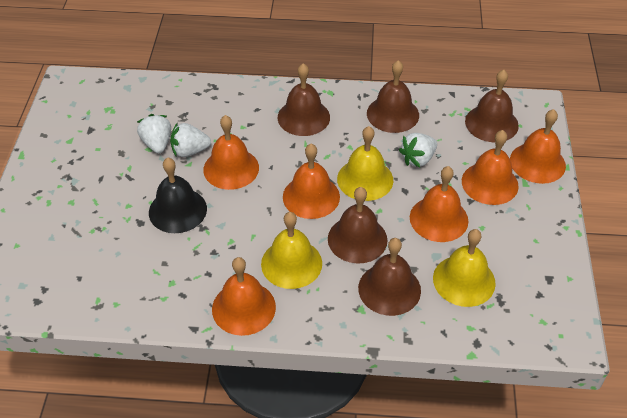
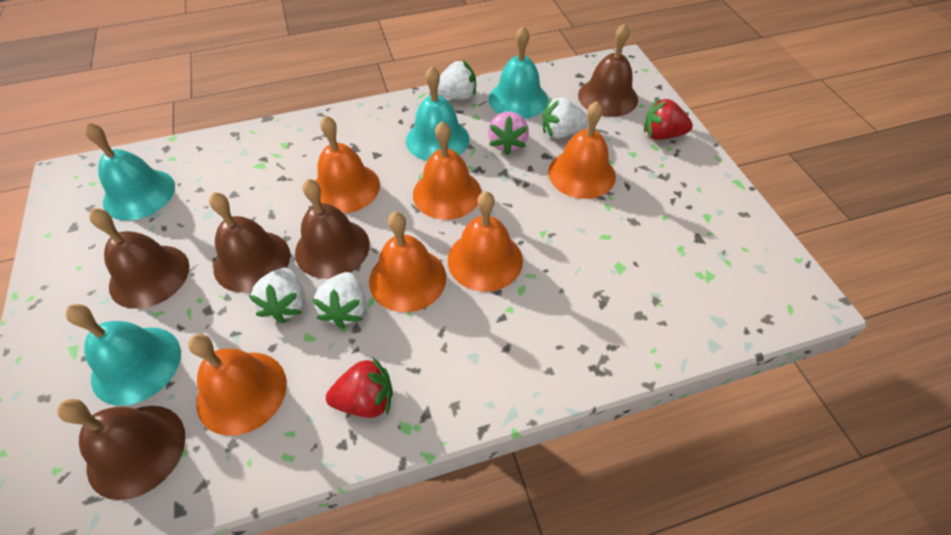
black bell: 1 -> 0
pink strawberry: 0 -> 1
red strawberry: 0 -> 2
turquoise bell: 0 -> 4
white strawberry: 3 -> 4
yellow bell: 3 -> 0

